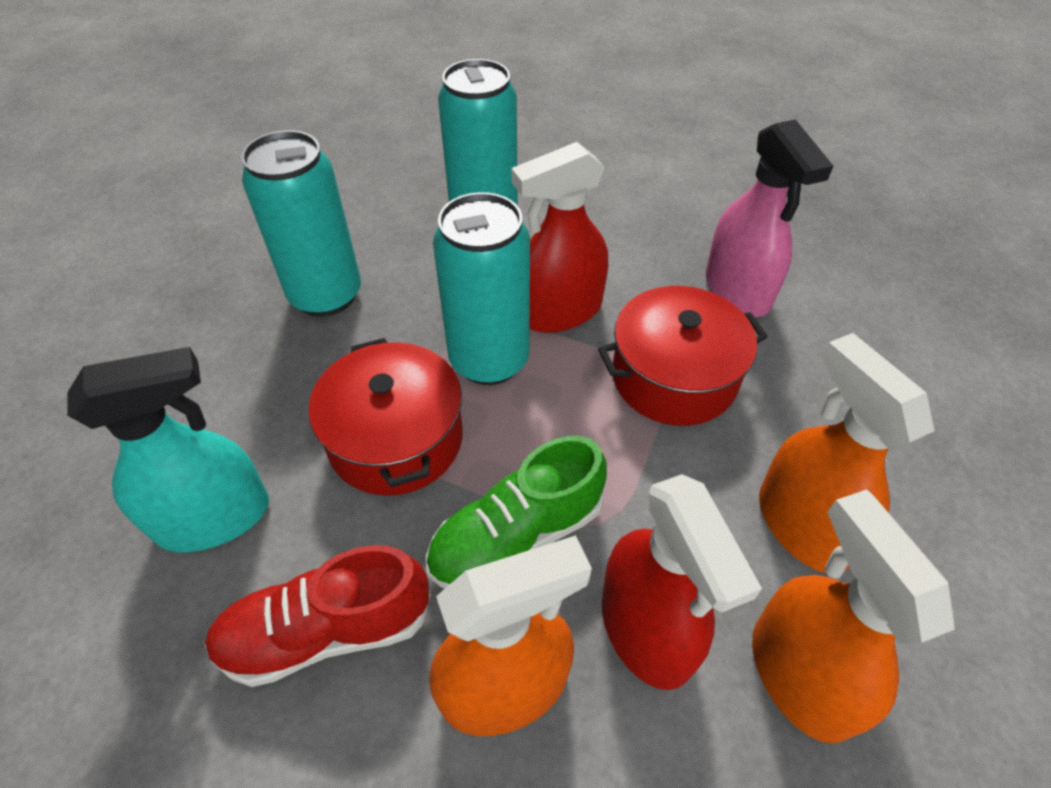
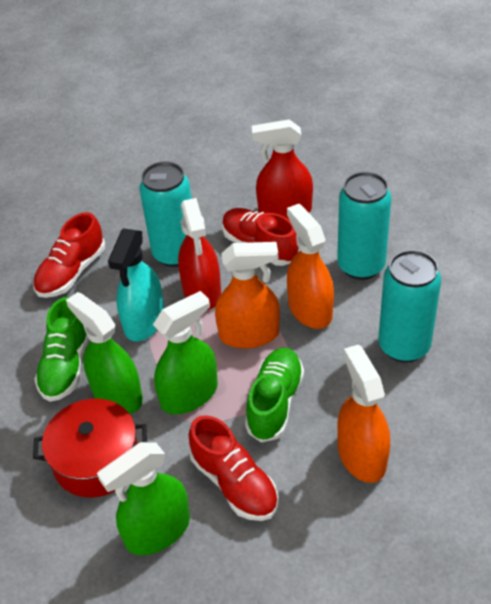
green shoe: 1 -> 2
green spray bottle: 0 -> 3
pink spray bottle: 1 -> 0
red pot: 2 -> 1
red shoe: 1 -> 3

